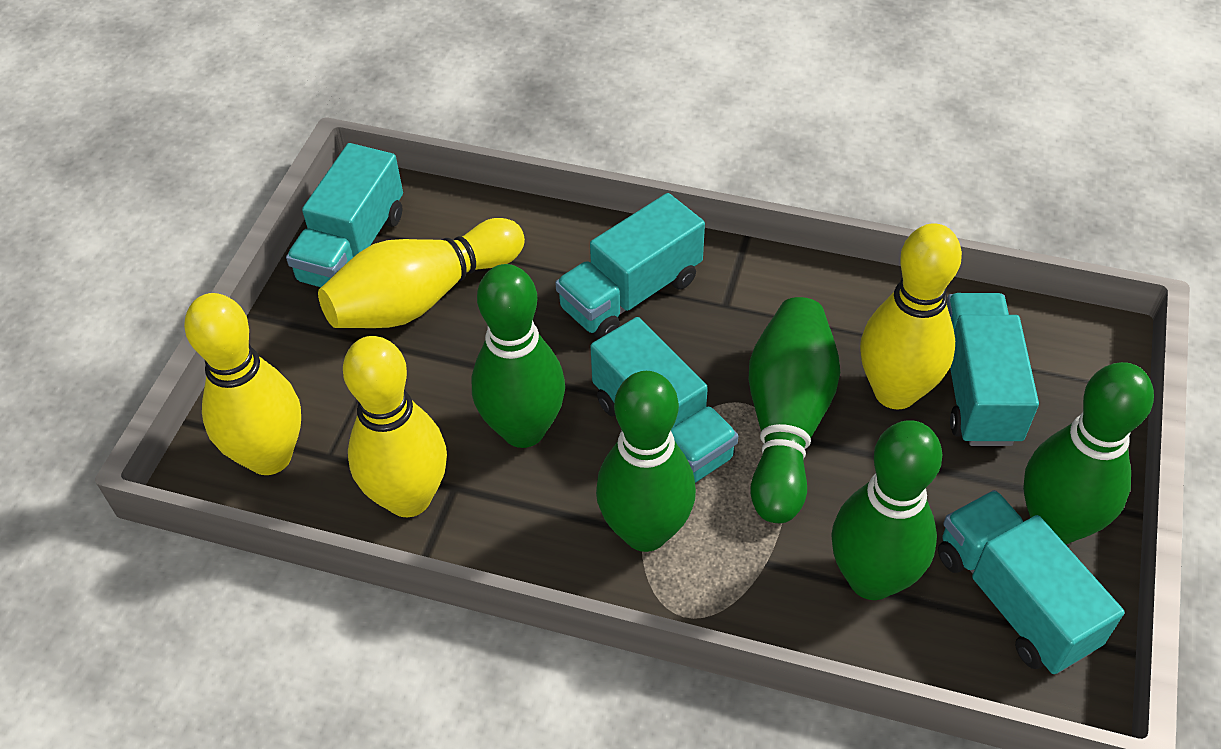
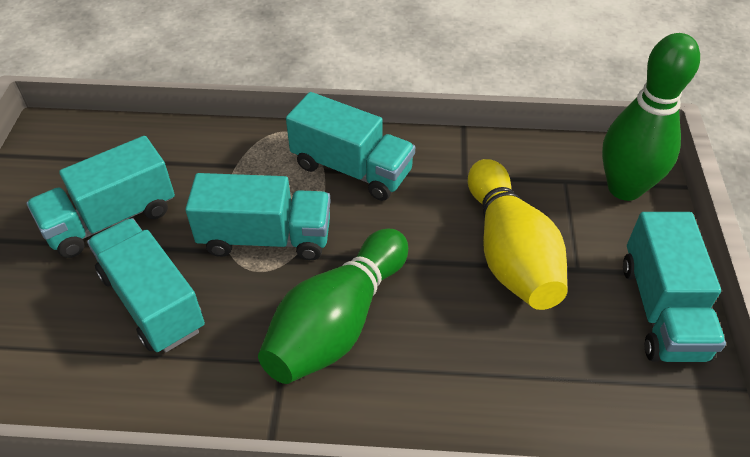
green bowling pin: 5 -> 2
yellow bowling pin: 4 -> 1

